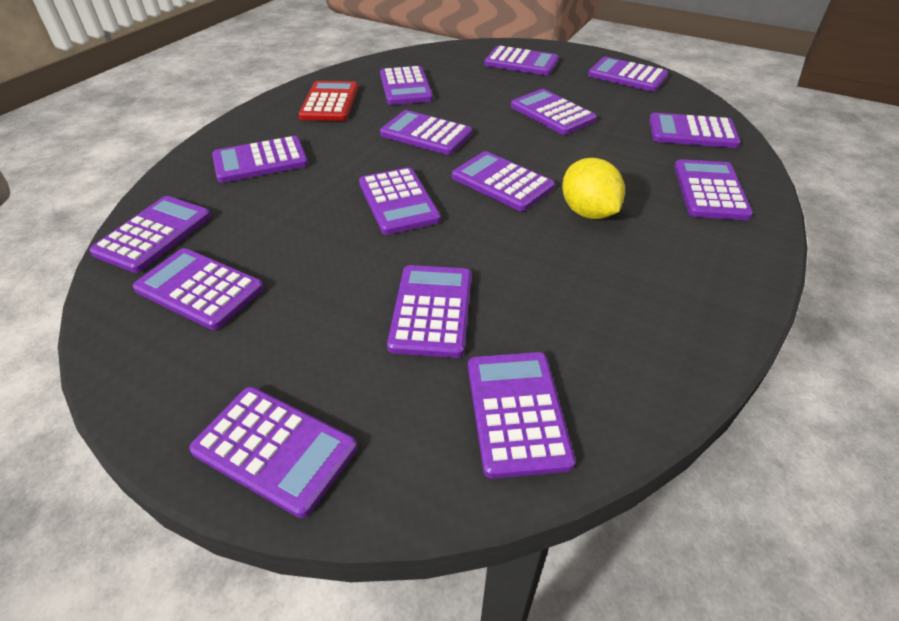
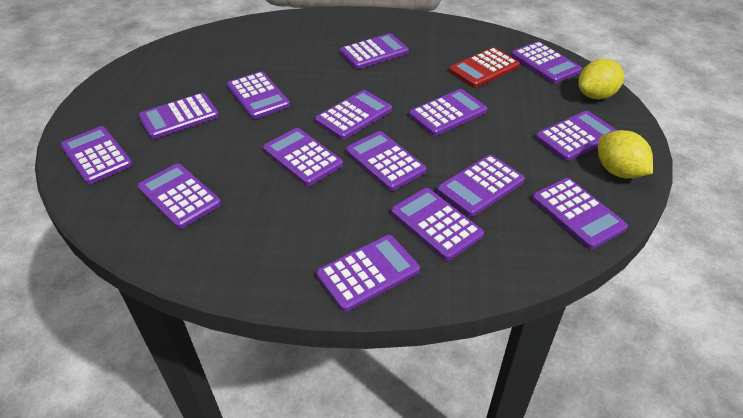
yellow lemon: 1 -> 2

